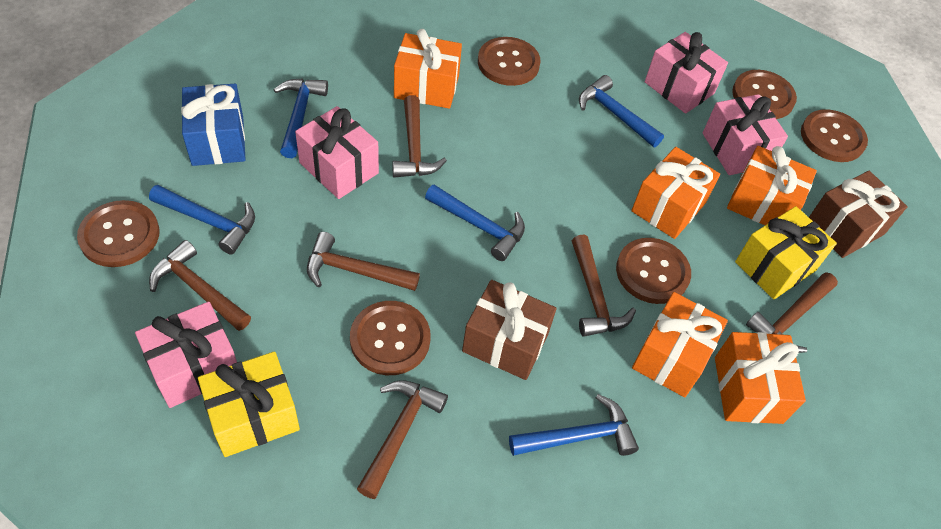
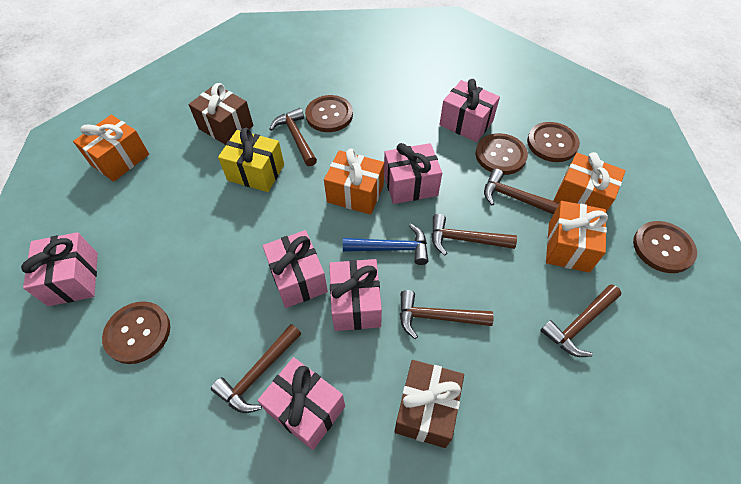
blue gift: 1 -> 0
blue hammer: 5 -> 1
brown button: 6 -> 5
orange gift: 5 -> 4
pink gift: 4 -> 6
yellow gift: 2 -> 1

